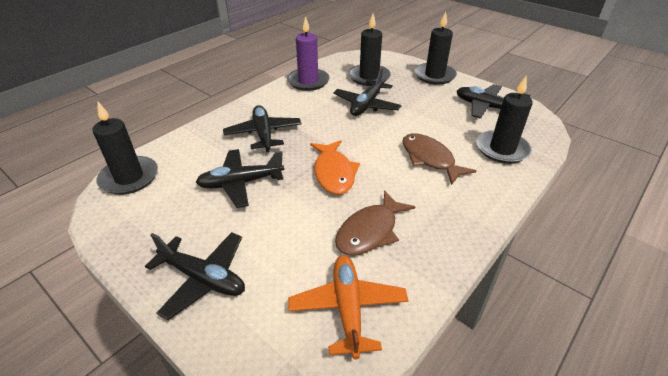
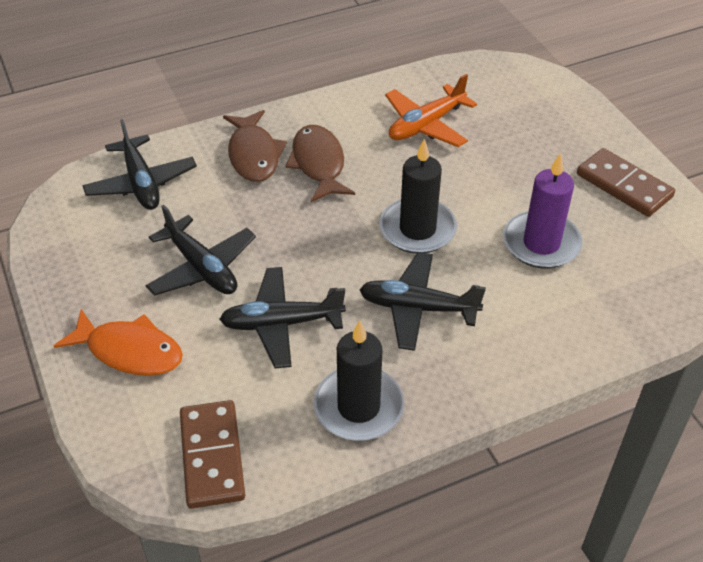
black candle: 4 -> 2
black plane: 5 -> 4
brown domino: 0 -> 2

